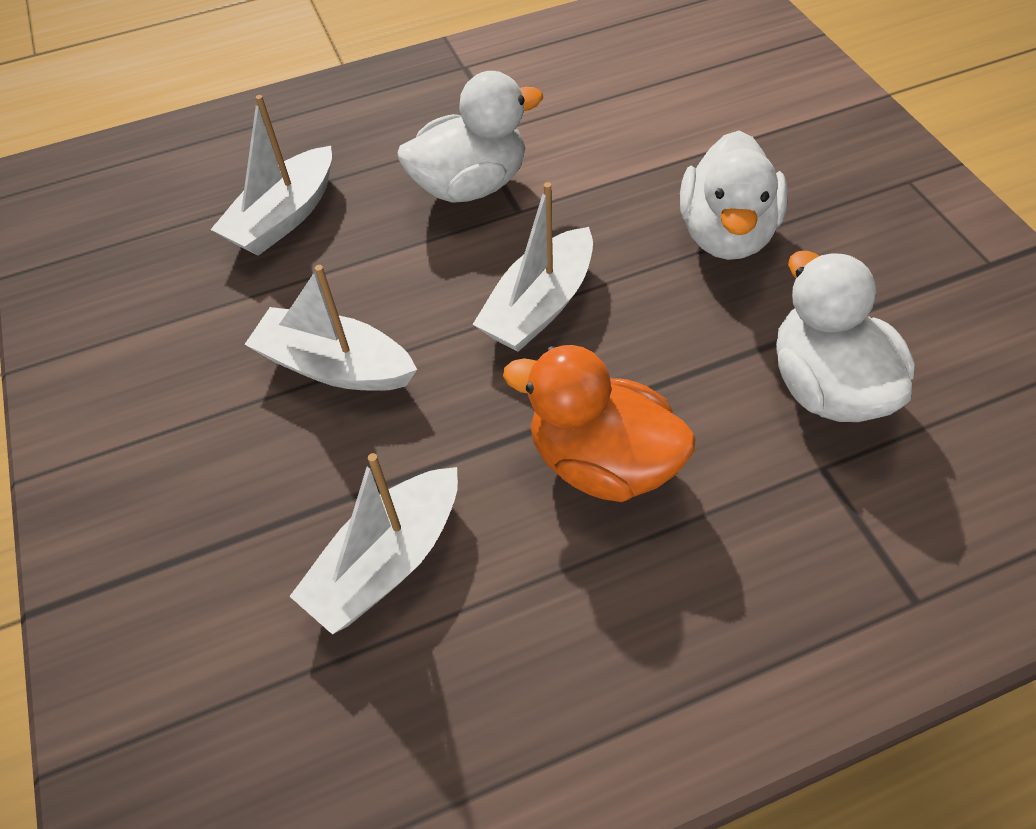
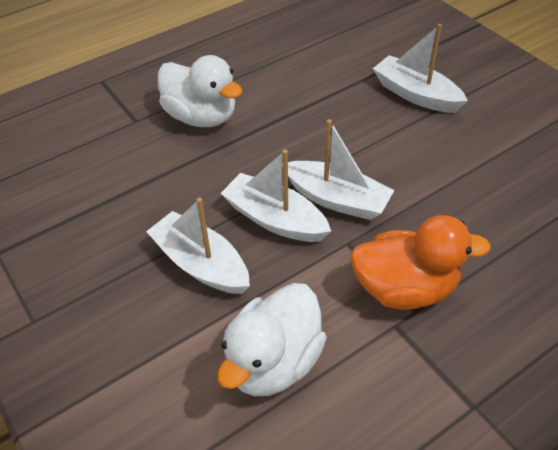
white duck: 3 -> 2

